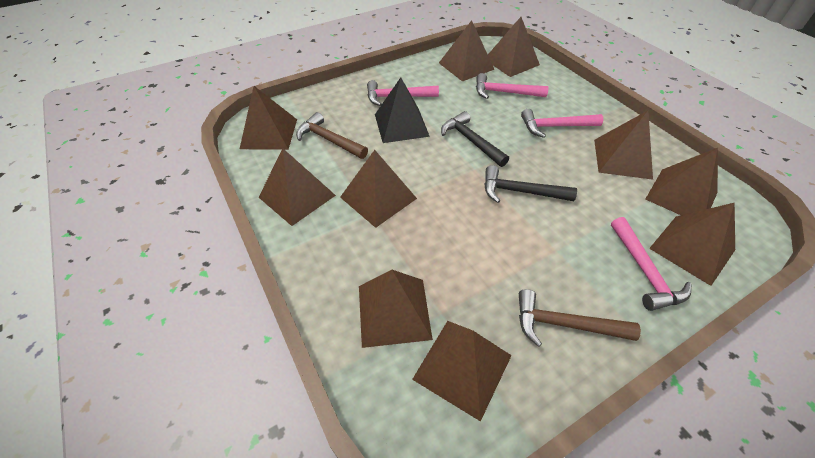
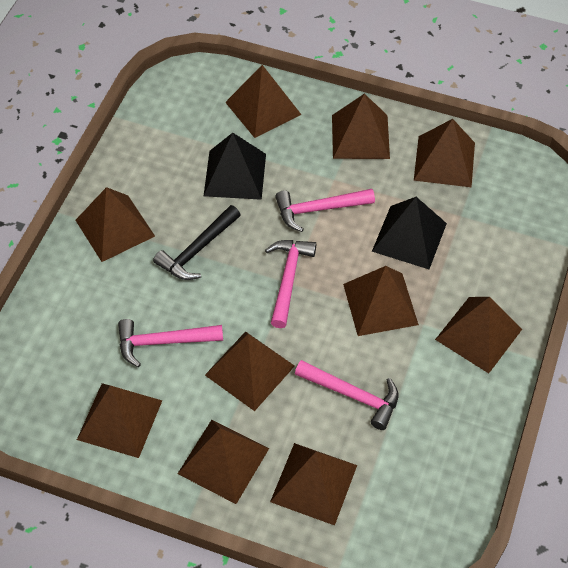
black hammer: 2 -> 1
black pyramid: 1 -> 2
brown hammer: 2 -> 0

